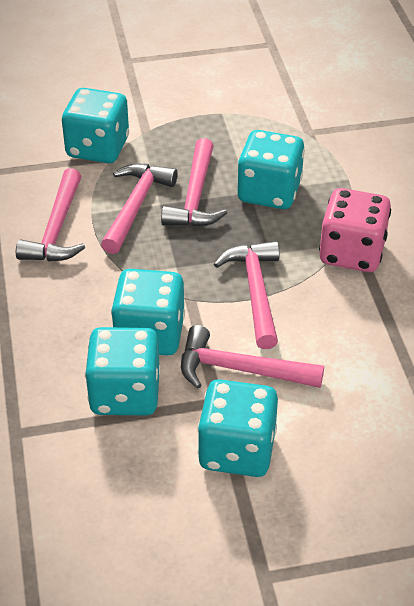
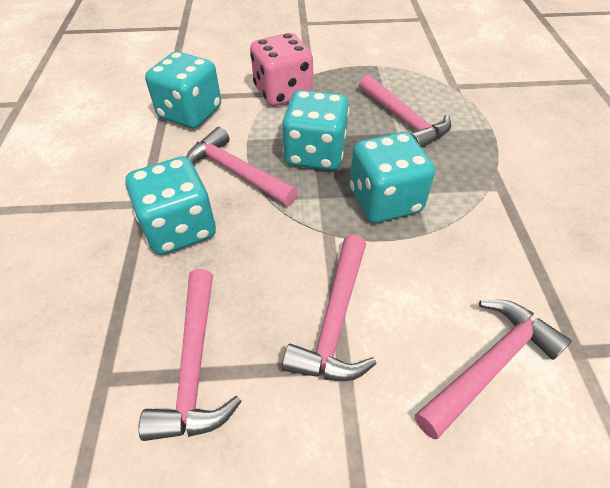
turquoise dice: 5 -> 4

